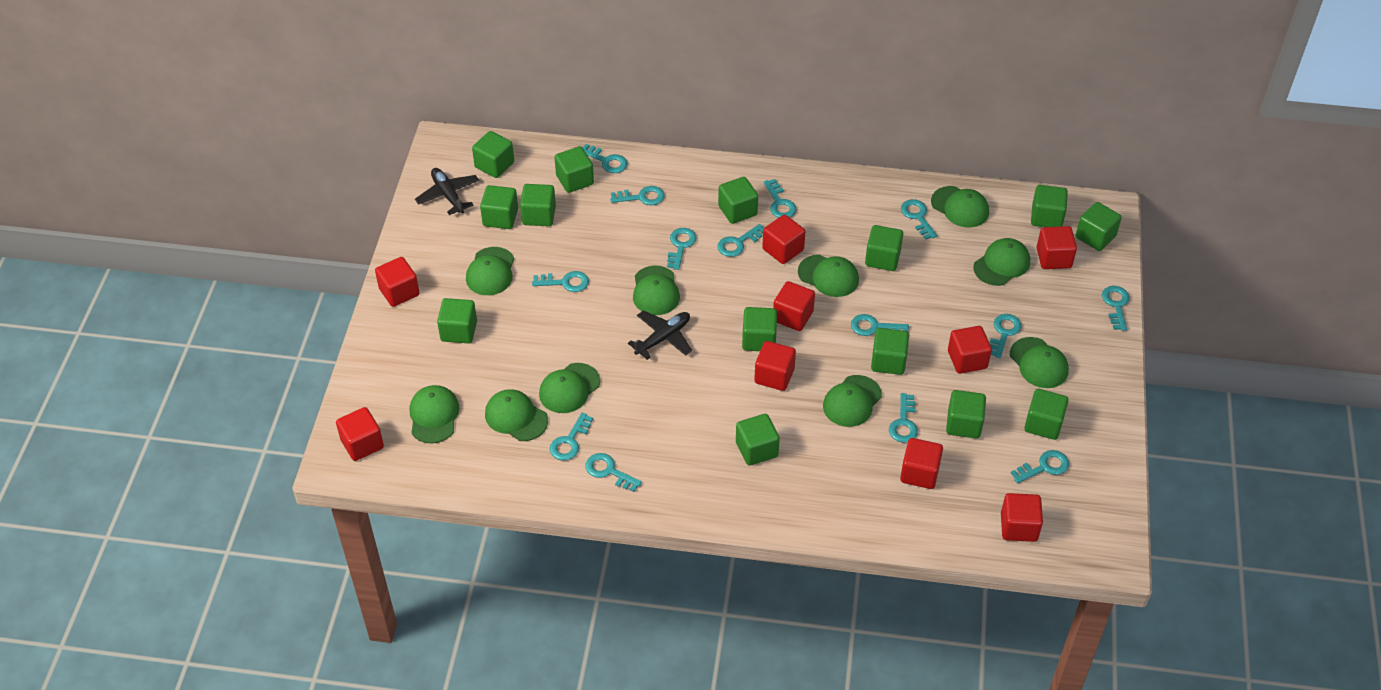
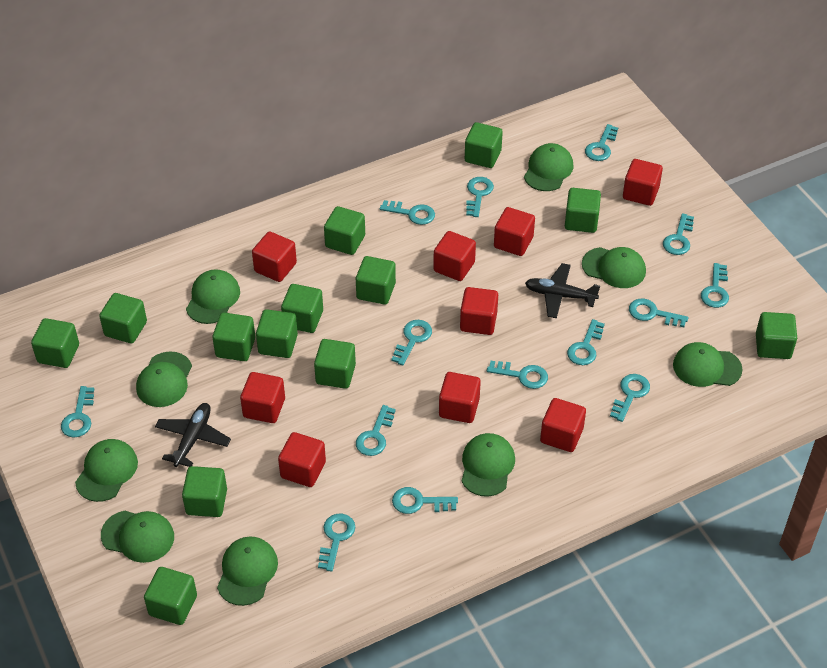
green cap: 10 -> 9
green cube: 14 -> 13

